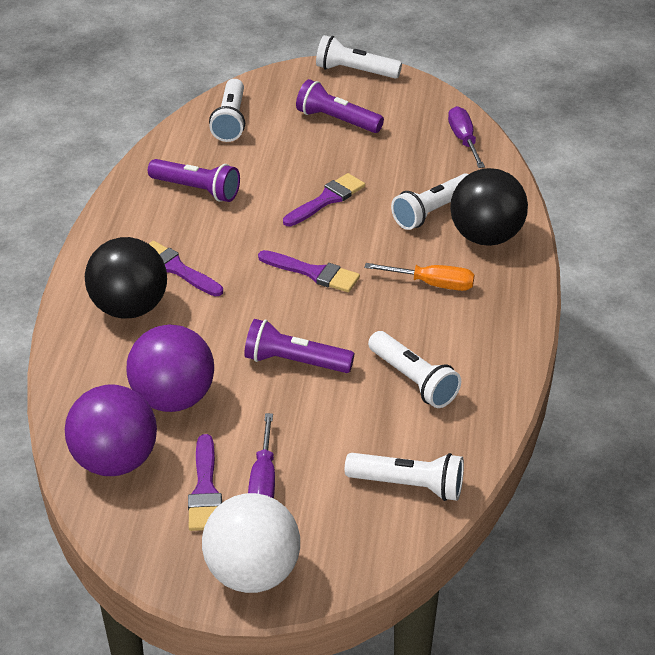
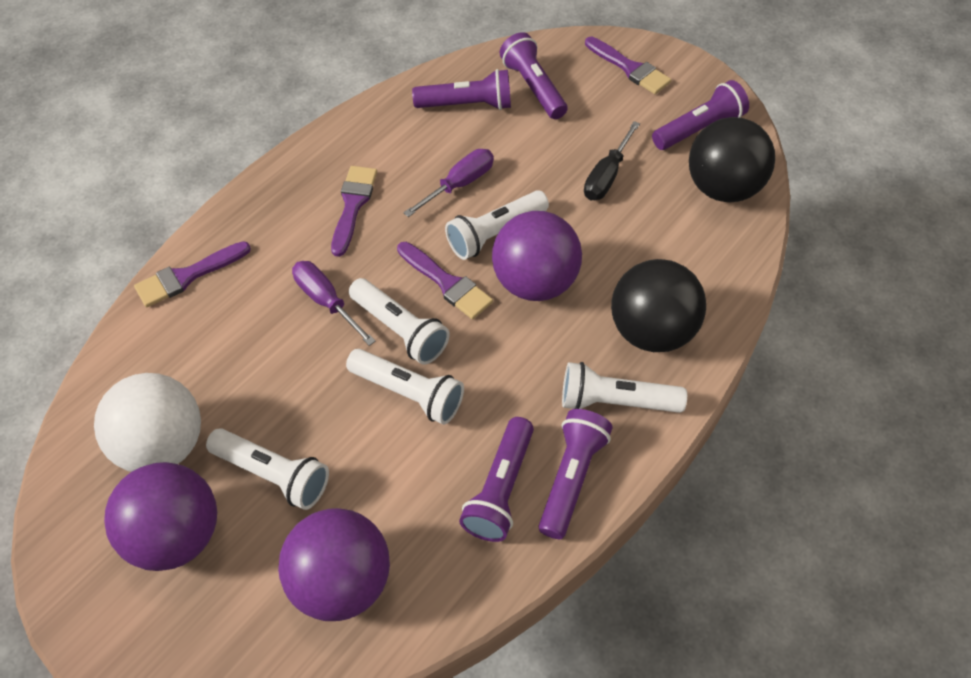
black screwdriver: 0 -> 1
orange screwdriver: 1 -> 0
purple ball: 2 -> 3
purple flashlight: 3 -> 5

